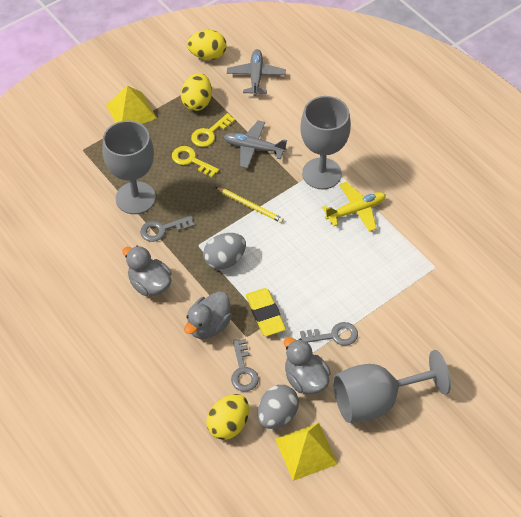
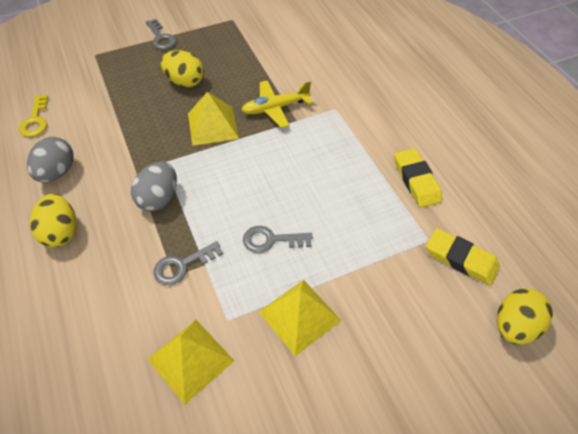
grey duck: 3 -> 0
grey goblet: 3 -> 0
grey plane: 2 -> 0
yellow eraser: 1 -> 2
yellow key: 2 -> 1
yellow pencil: 1 -> 0
yellow pyramid: 2 -> 3

